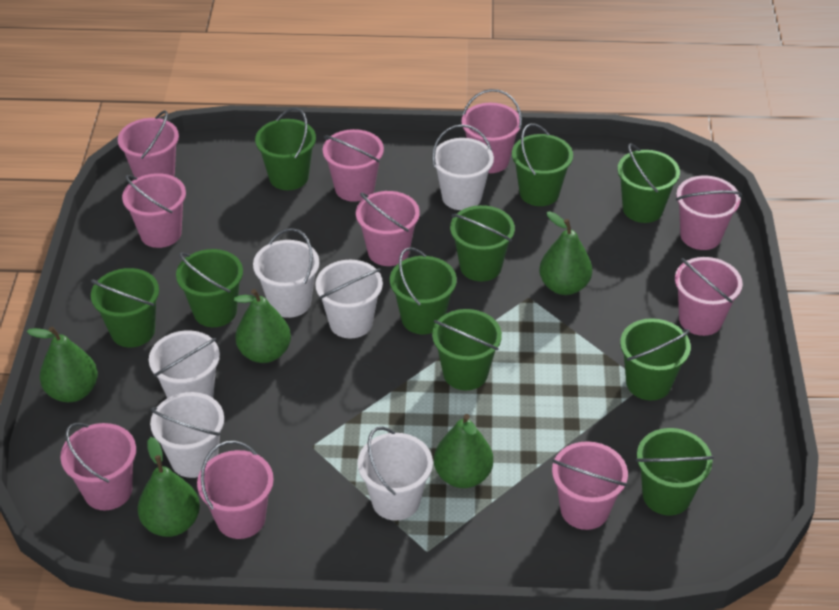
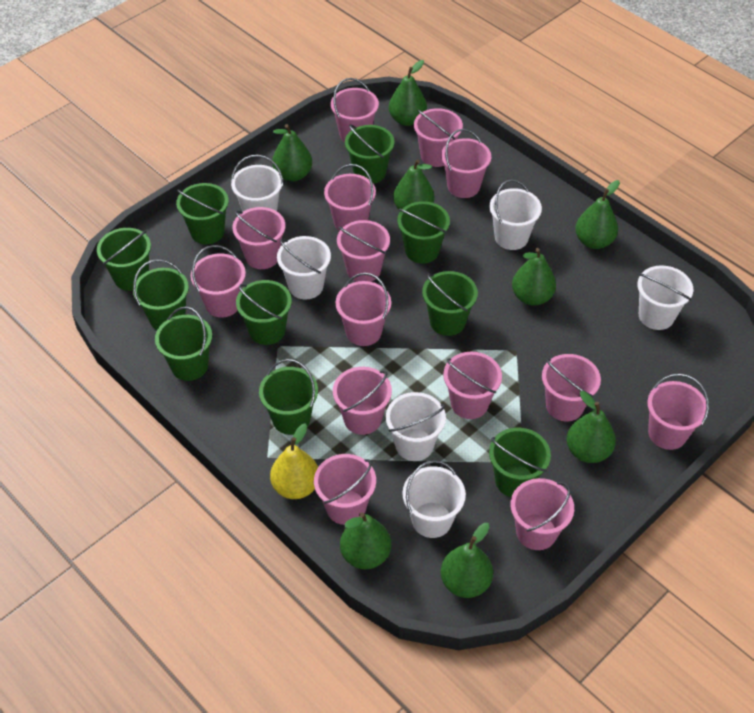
green pear: 5 -> 8
pink bucket: 10 -> 14
yellow pear: 0 -> 1

